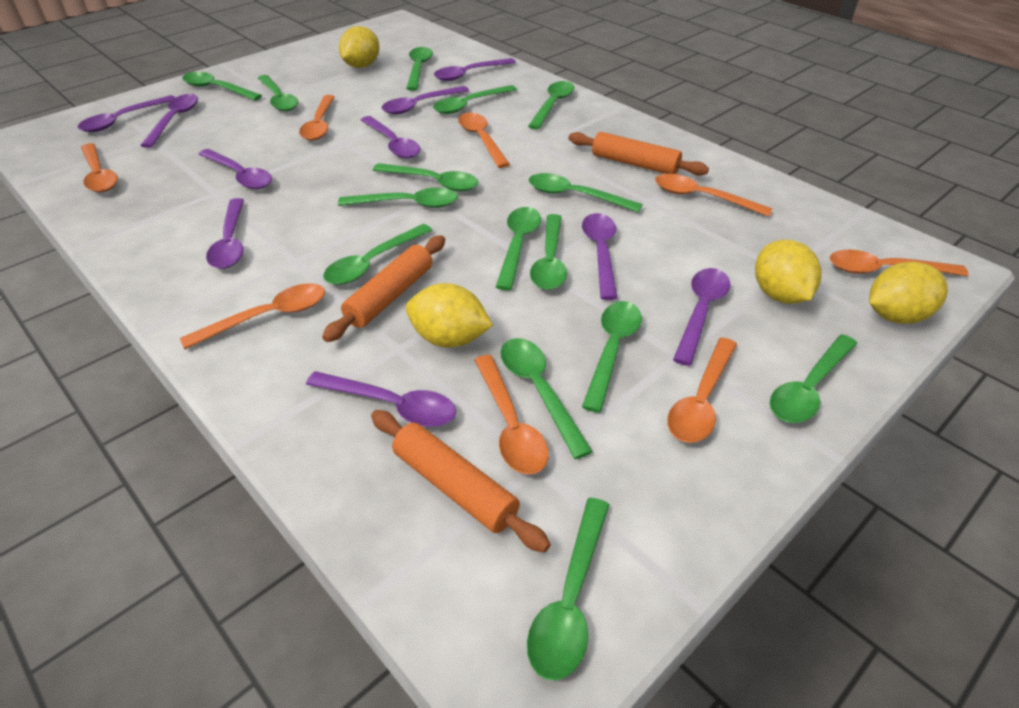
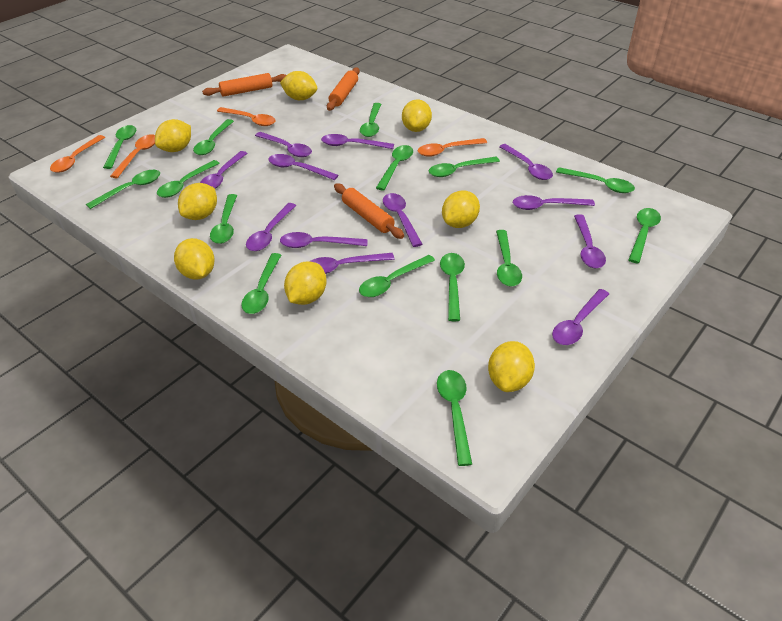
orange spoon: 8 -> 4
purple spoon: 10 -> 12
yellow lemon: 4 -> 8

